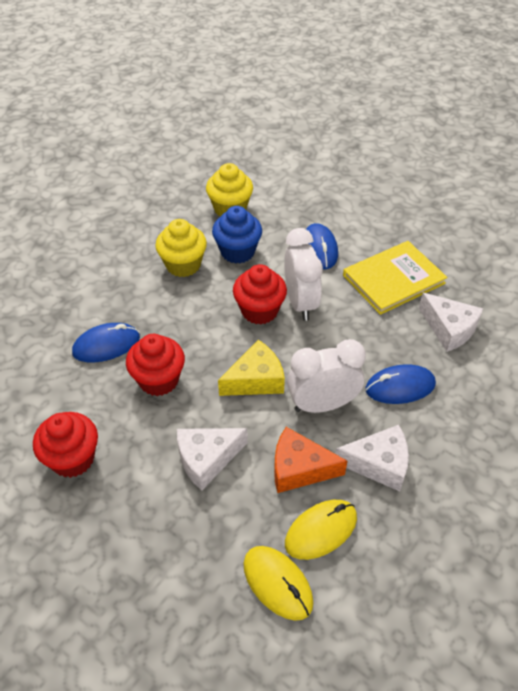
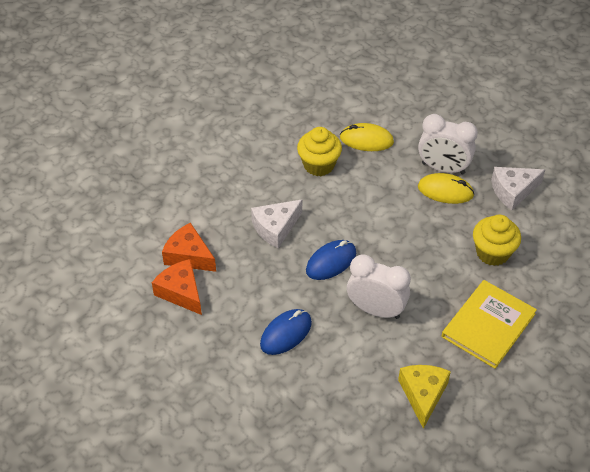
blue cupcake: 1 -> 0
blue mouse: 3 -> 2
orange cheese: 1 -> 2
red cupcake: 3 -> 0
white cheese: 3 -> 2

